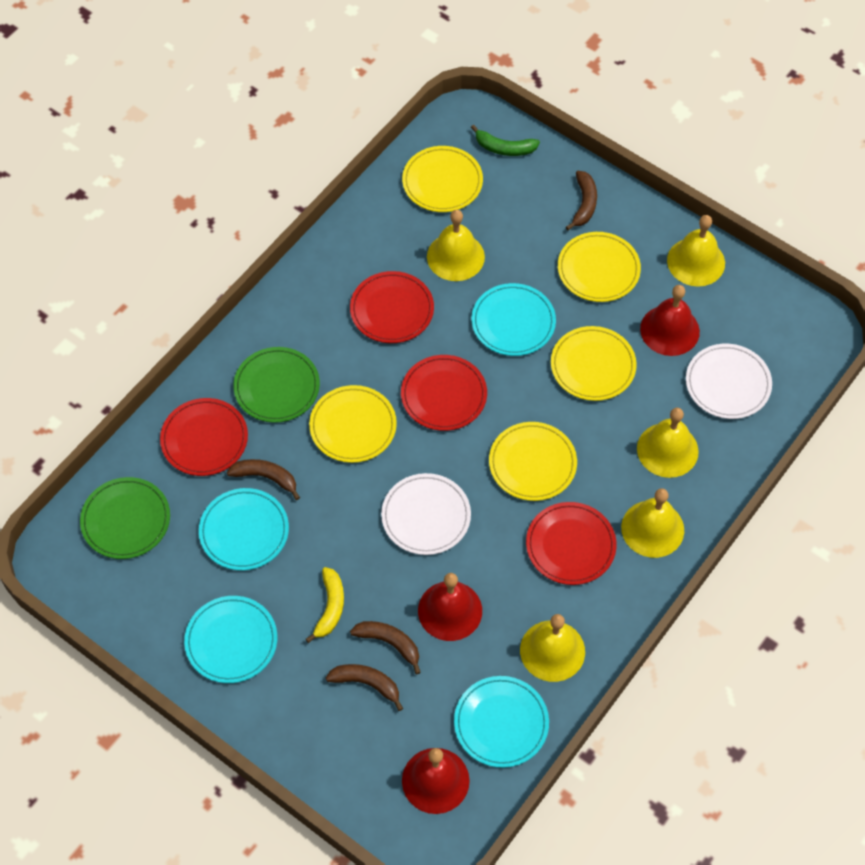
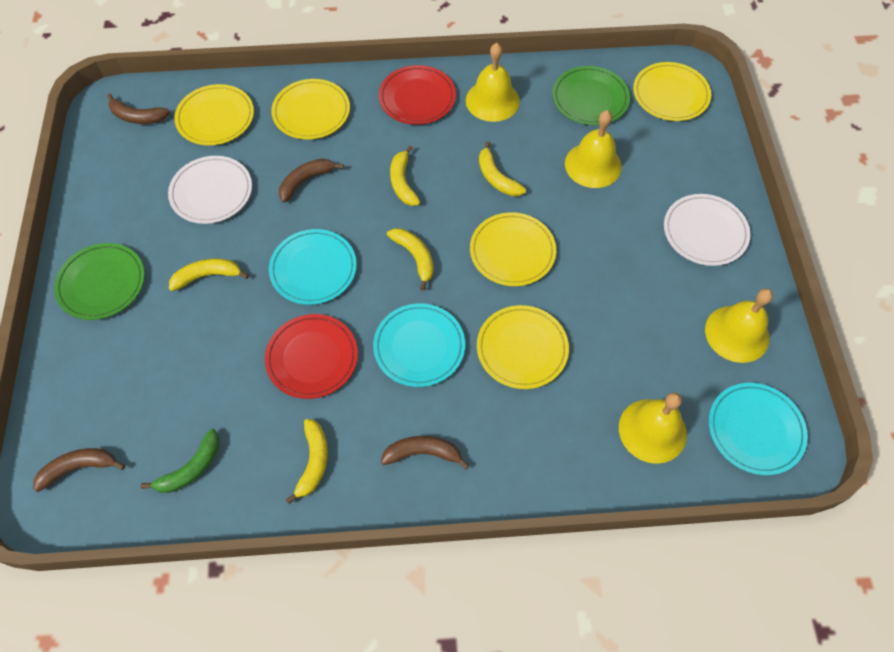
red bell: 3 -> 0
red plate: 4 -> 2
turquoise plate: 4 -> 3
yellow banana: 1 -> 5
yellow bell: 5 -> 4

